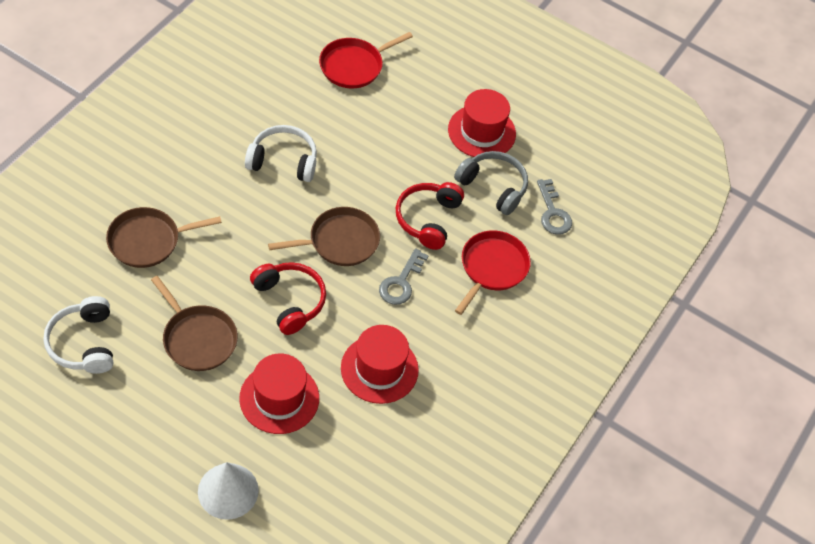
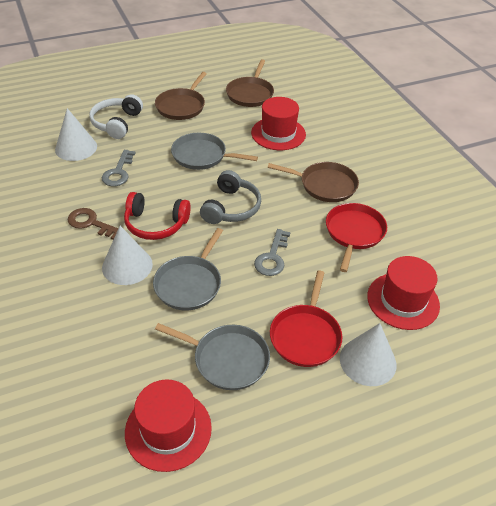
brown key: 0 -> 1
grey pan: 0 -> 3
red headphones: 2 -> 1
white cone: 1 -> 3
white headphones: 2 -> 1

